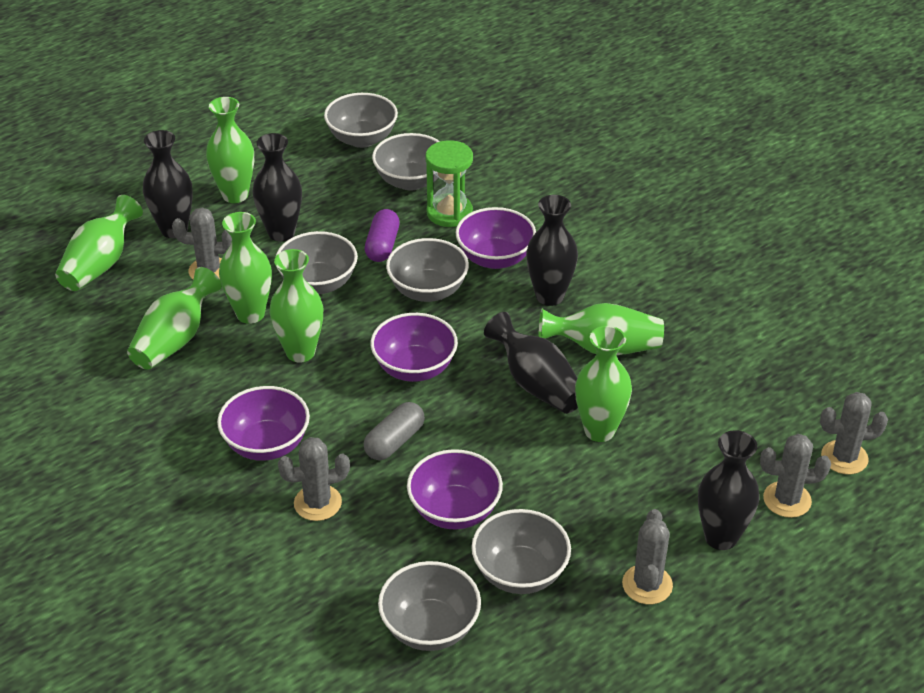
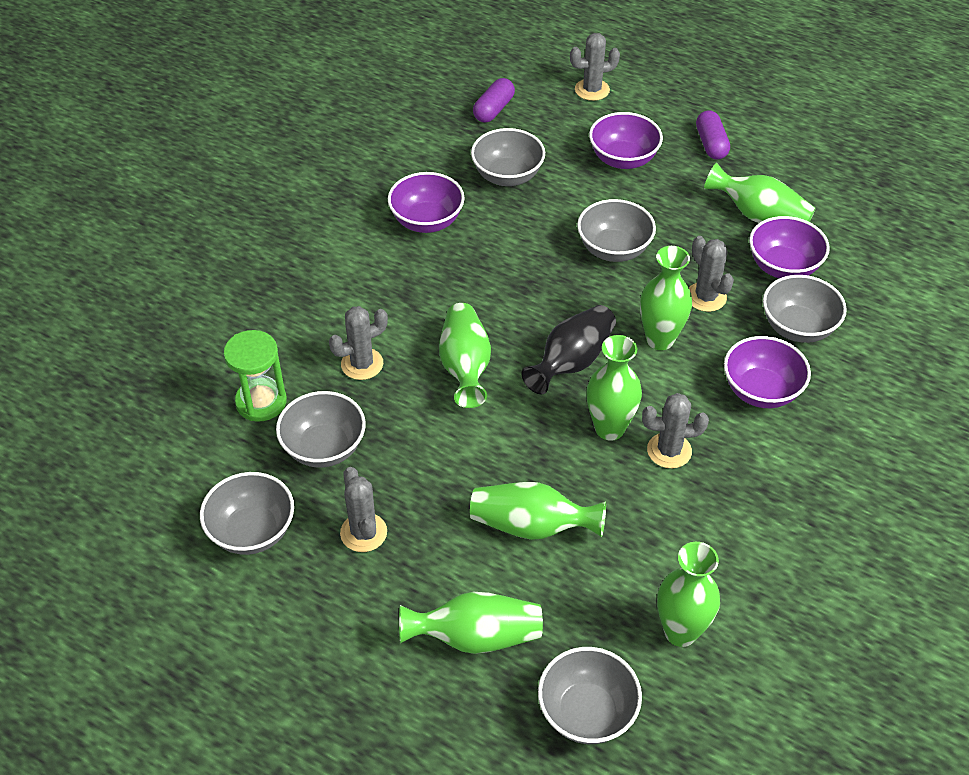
black vase: 5 -> 1
grey capsule: 1 -> 0
purple capsule: 1 -> 2

